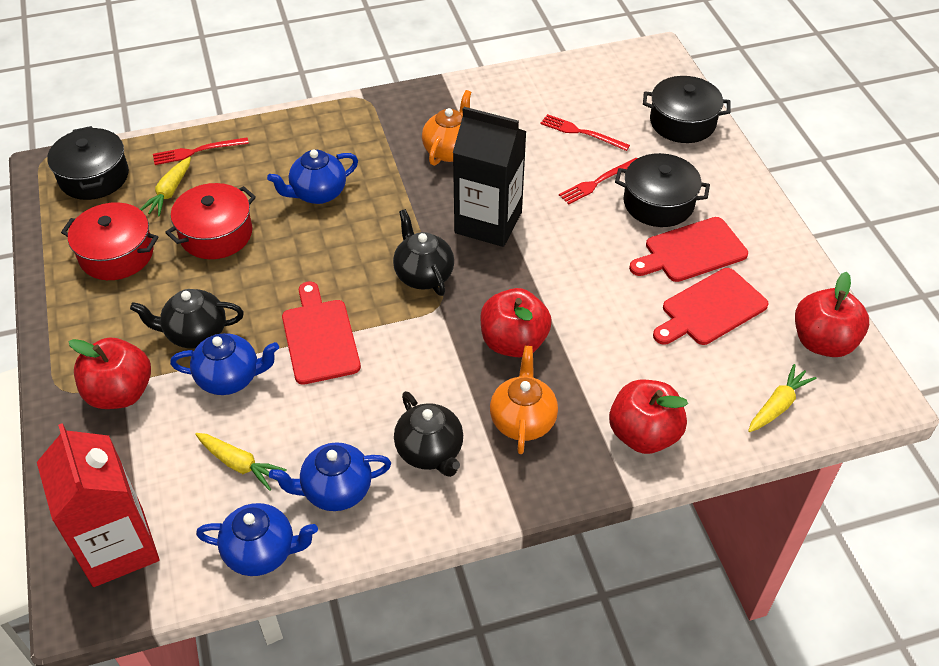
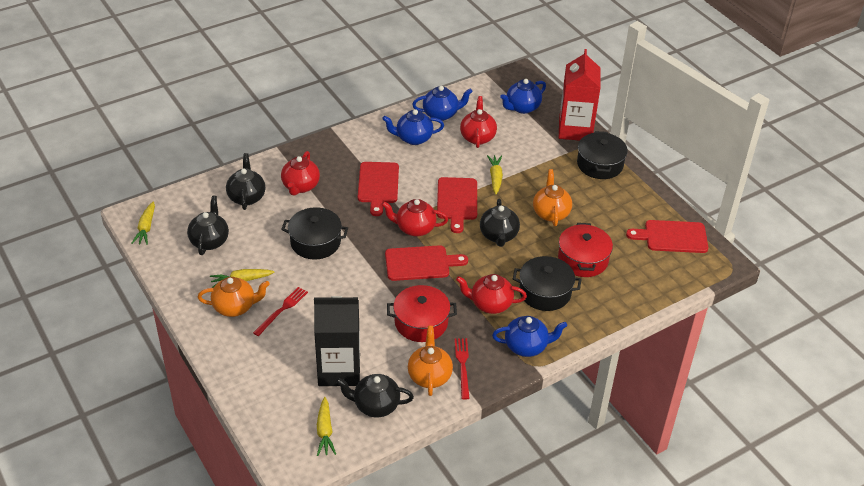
black teapot: 3 -> 4
orange teapot: 2 -> 3
red apple: 4 -> 0
red cutting board: 3 -> 4
red fork: 3 -> 2
red teapot: 0 -> 4
yellow carrot: 3 -> 4

